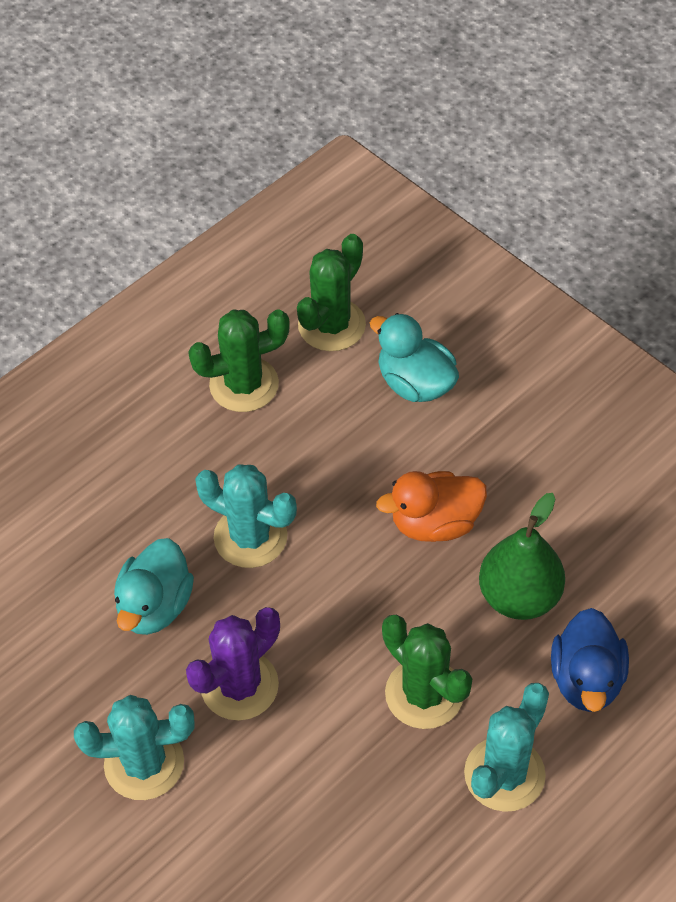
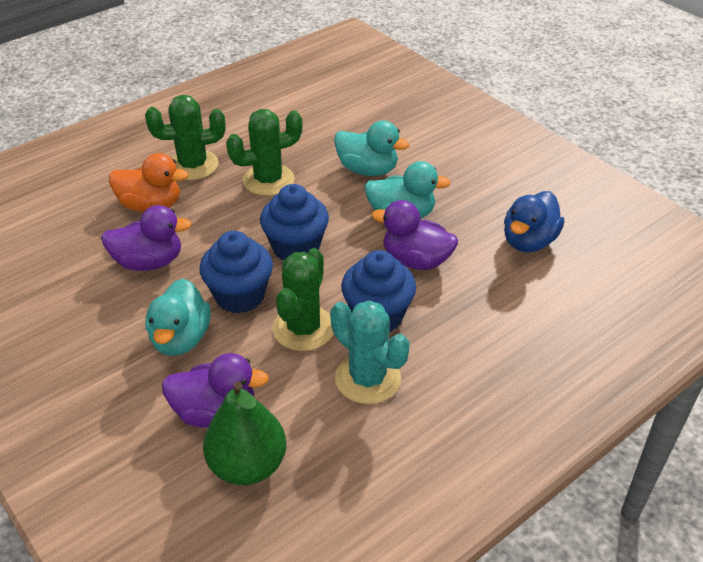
blue cupcake: 0 -> 3
purple cactus: 1 -> 0
purple duck: 0 -> 3
turquoise cactus: 3 -> 1
turquoise duck: 2 -> 3

